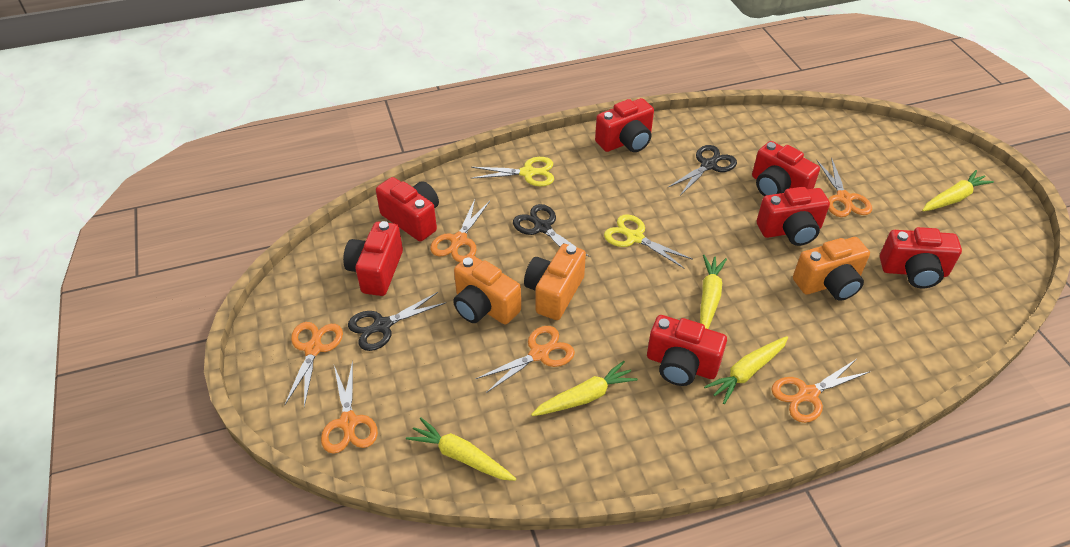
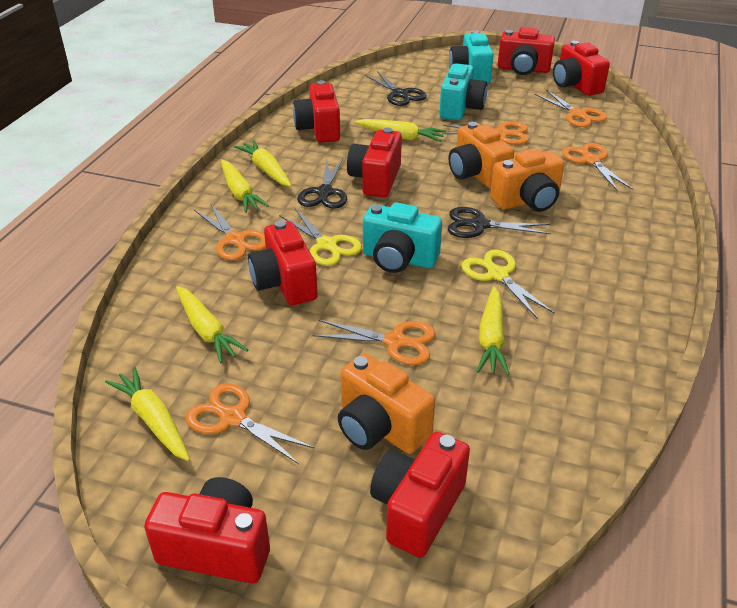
turquoise camera: 0 -> 3
yellow carrot: 5 -> 6

